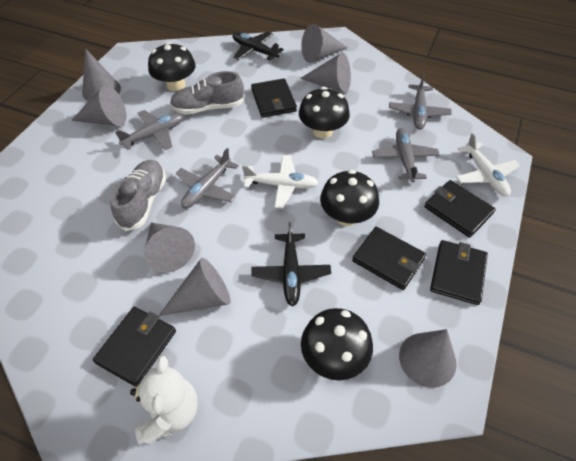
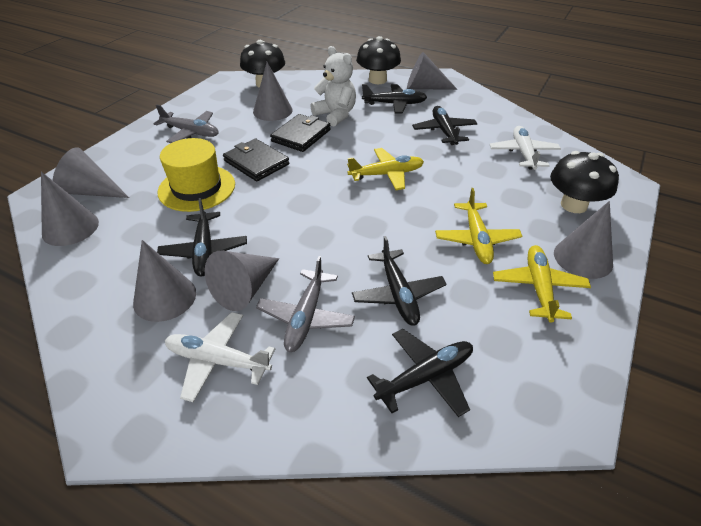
black mushroom: 4 -> 3
black plane: 2 -> 5
black wallet: 5 -> 2
grey plane: 4 -> 2
grey shoe: 2 -> 0
yellow hat: 0 -> 1
yellow plane: 0 -> 3

